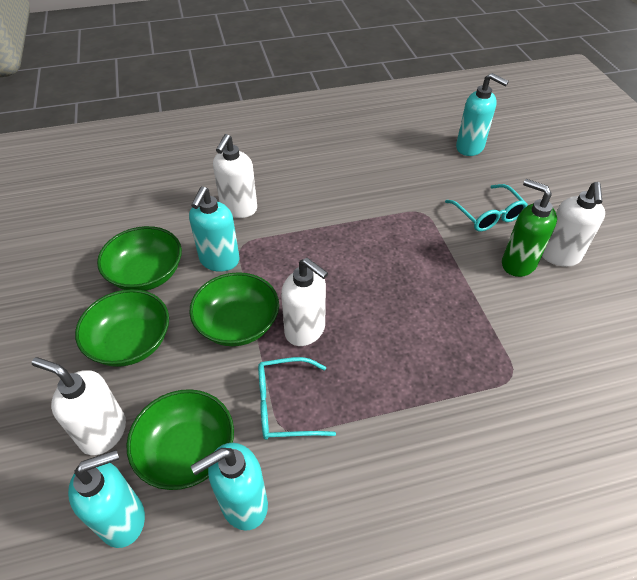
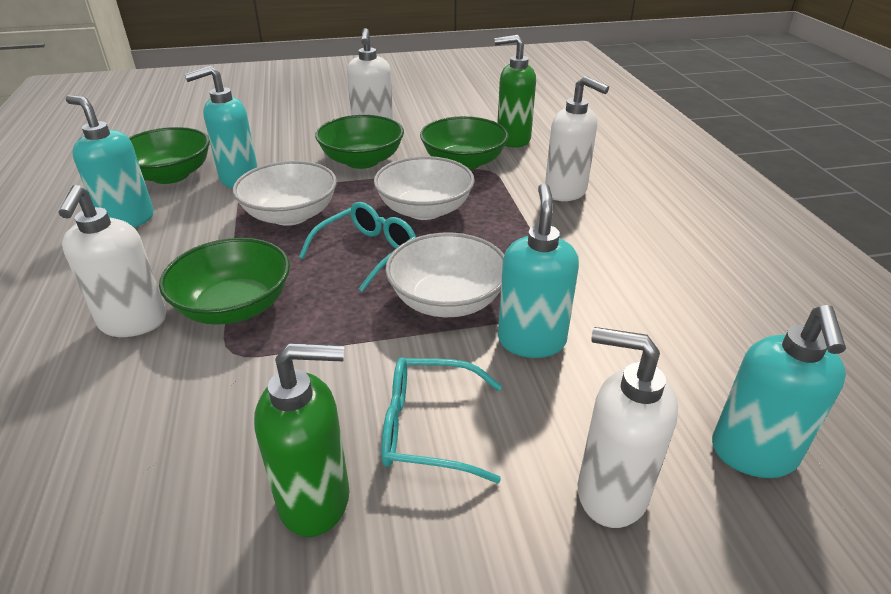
green soap dispenser: 1 -> 2
white bowl: 0 -> 3

